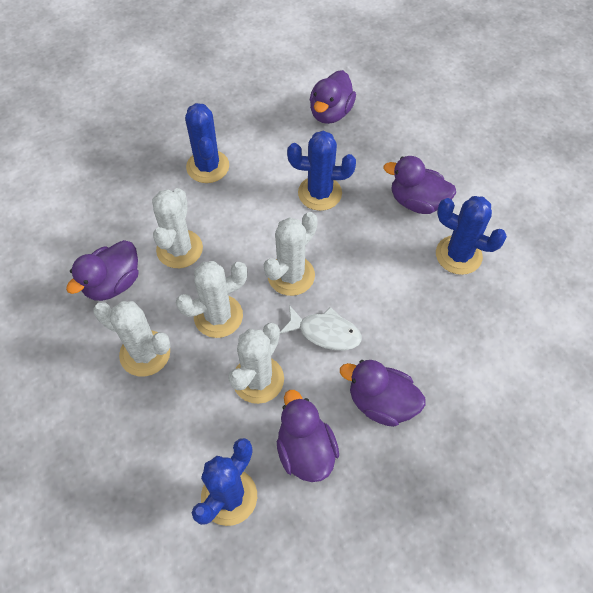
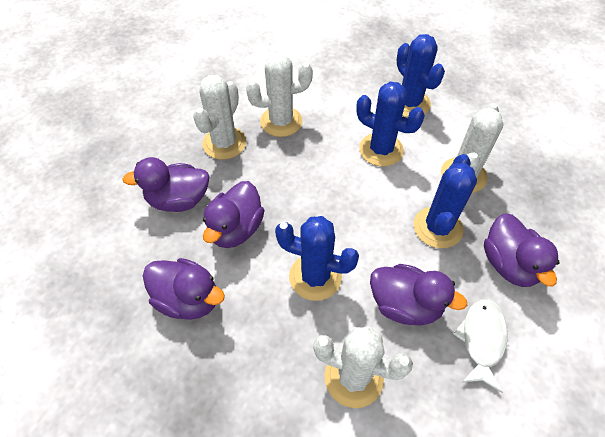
white cactus: 5 -> 4

